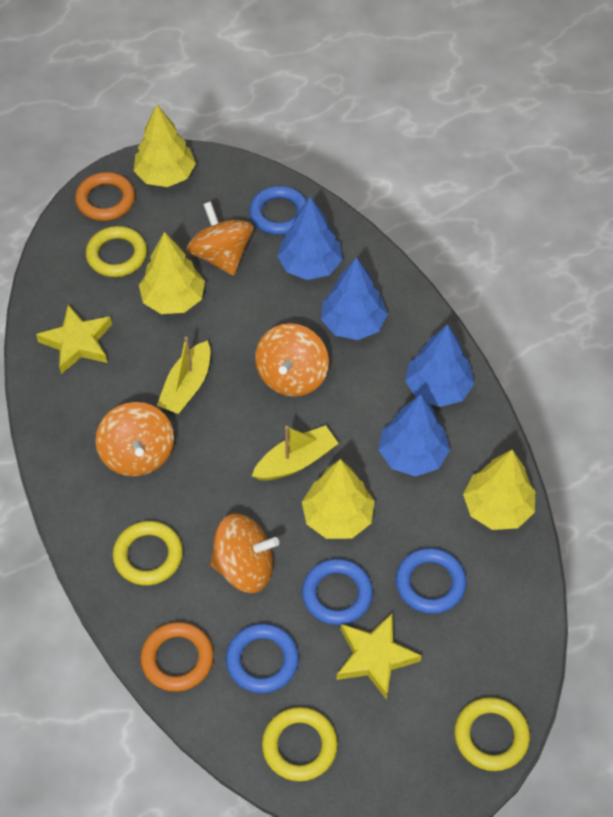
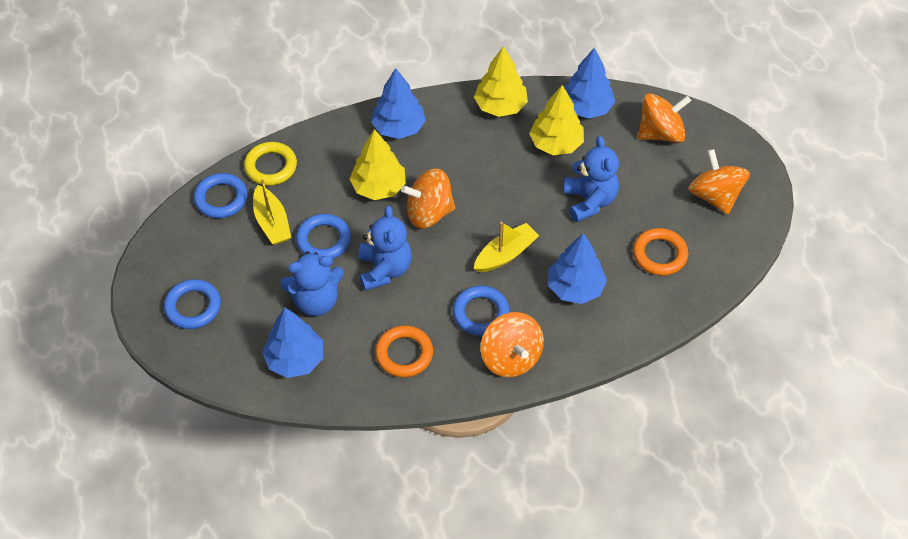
blue teddy bear: 0 -> 3
yellow ring: 4 -> 1
yellow star: 2 -> 0
yellow tree: 4 -> 3

